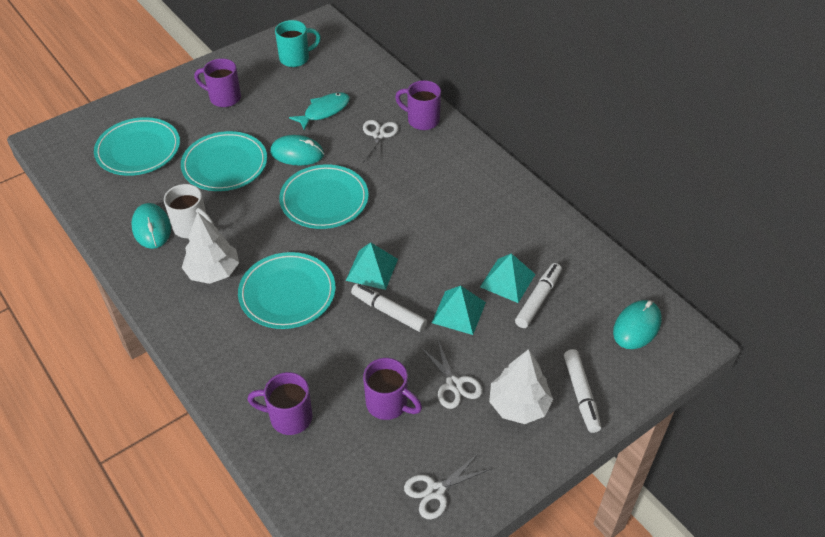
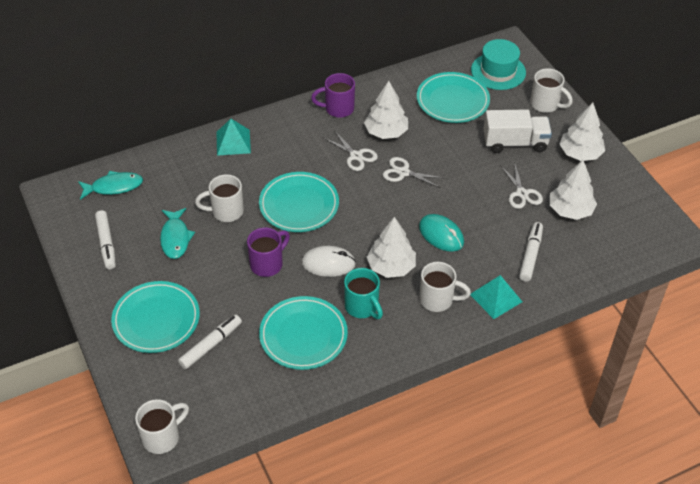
purple mug: 4 -> 2
turquoise fish: 1 -> 2
turquoise hat: 0 -> 1
turquoise mouse: 3 -> 1
turquoise pyramid: 3 -> 2
white mouse: 0 -> 1
white mug: 1 -> 4
white tree: 2 -> 4
white truck: 0 -> 1

